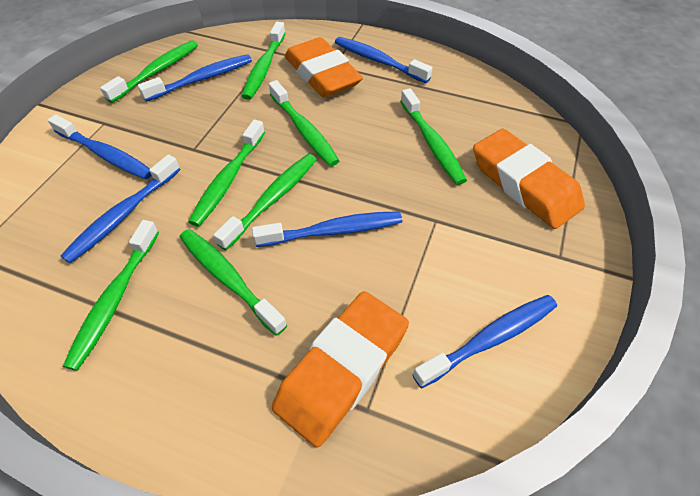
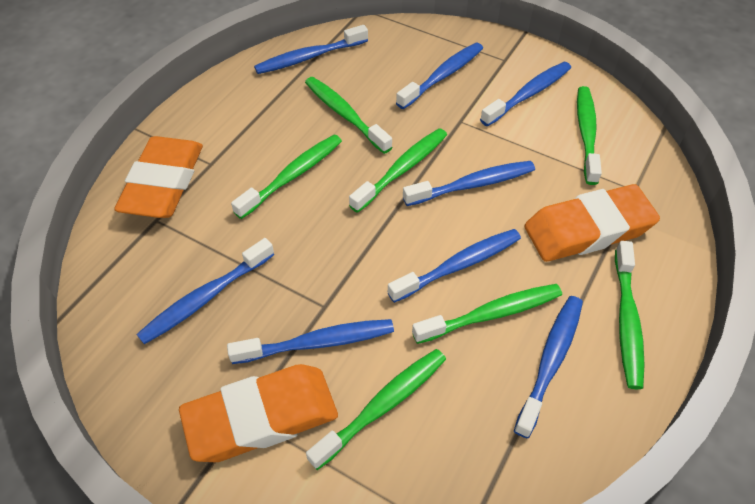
blue toothbrush: 6 -> 8
green toothbrush: 8 -> 7

